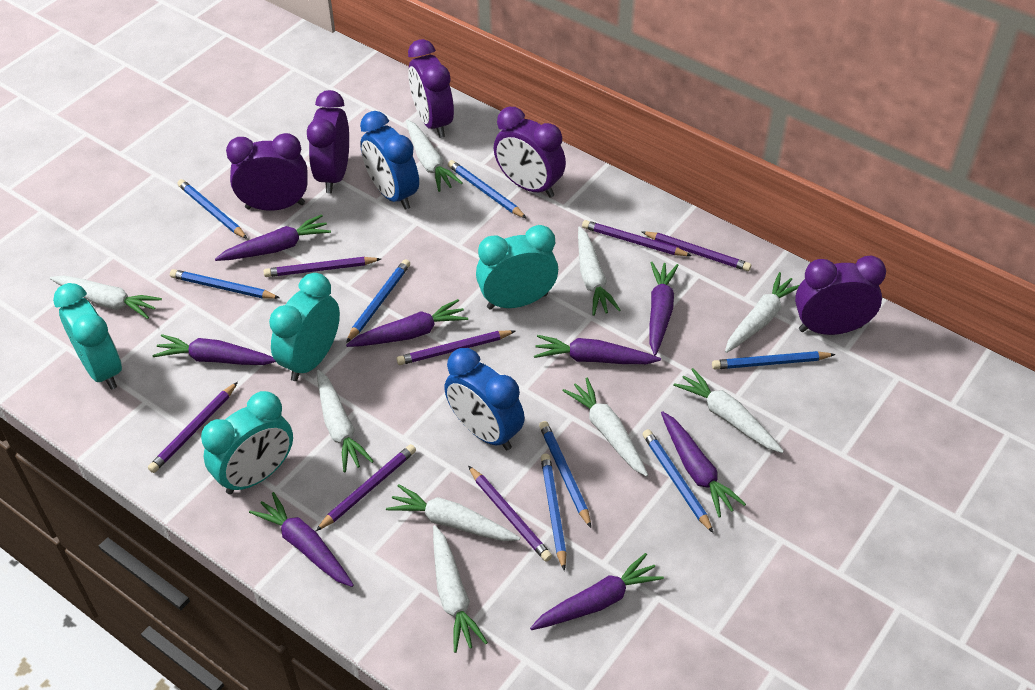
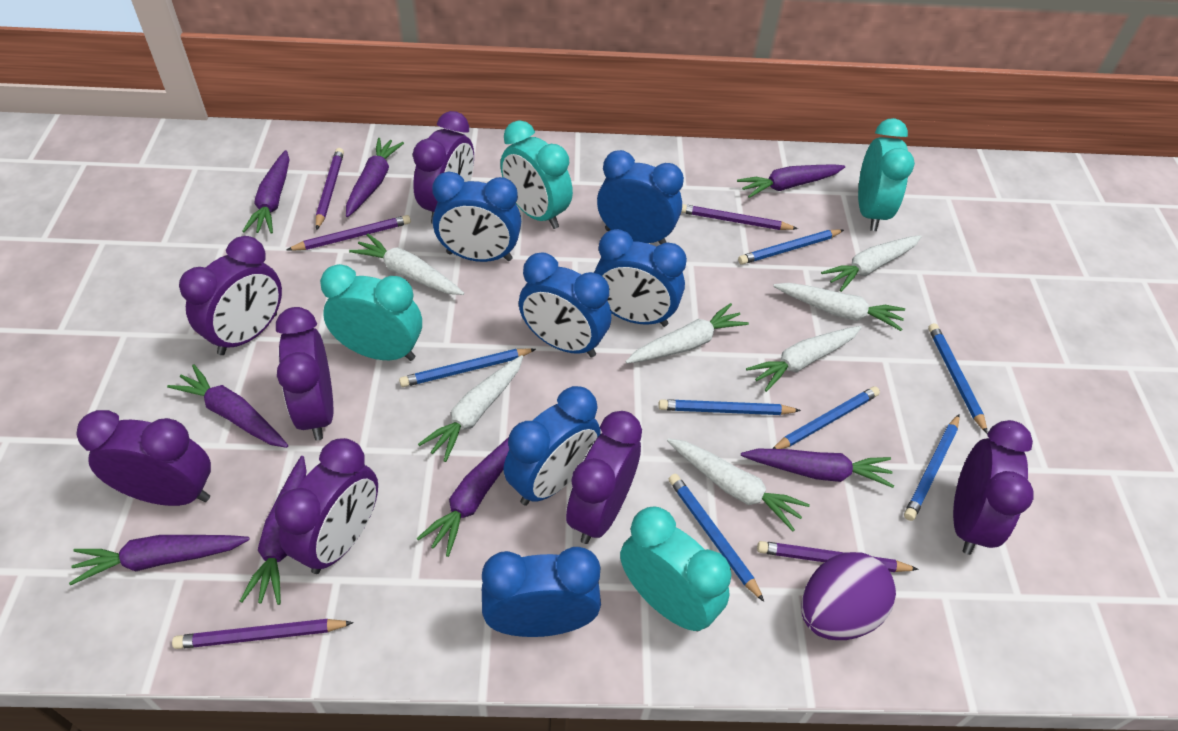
blue clock: 2 -> 6
blue pencil: 8 -> 7
purple clock: 5 -> 7
purple egg: 0 -> 1
purple pencil: 7 -> 5
white carrot: 9 -> 7

